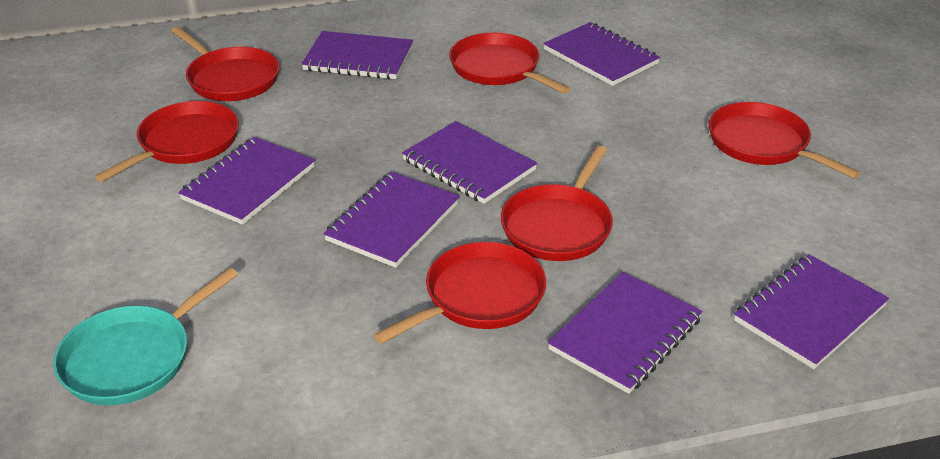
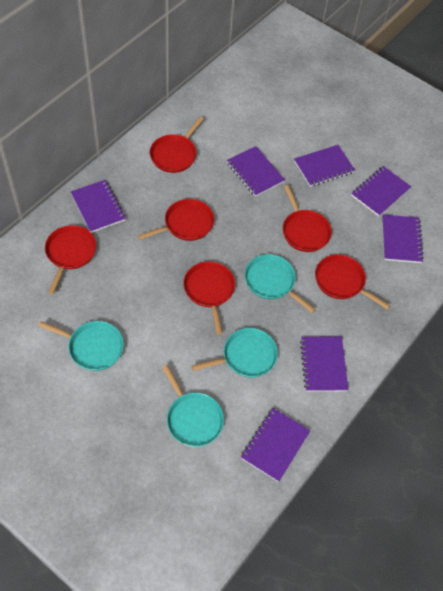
turquoise pan: 1 -> 4

